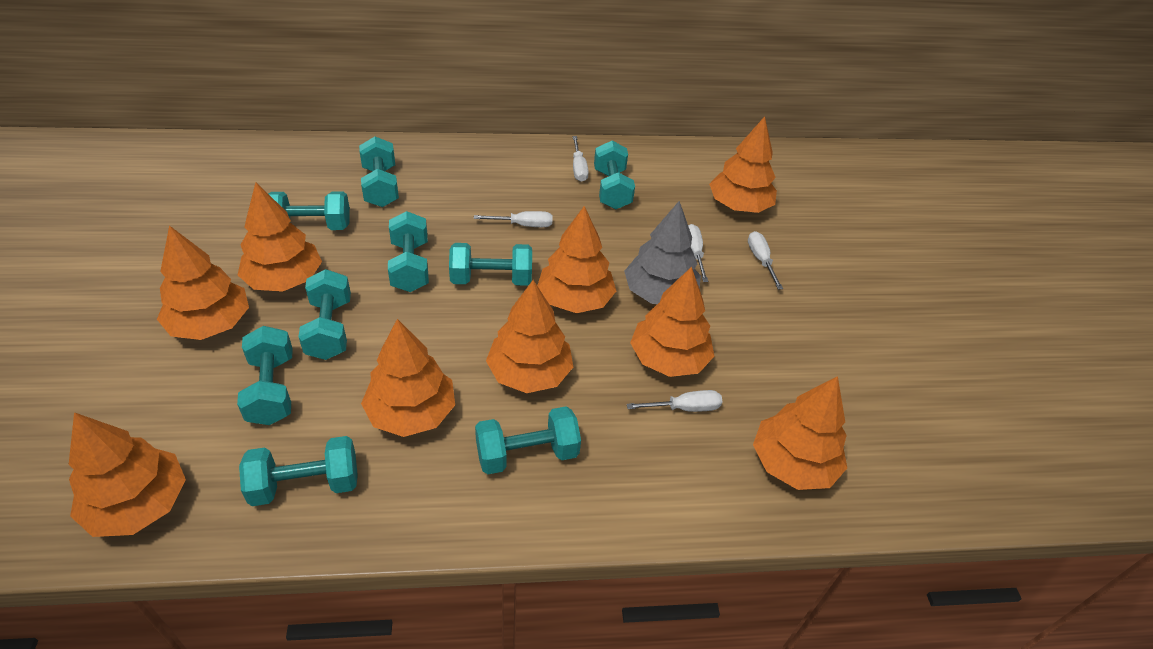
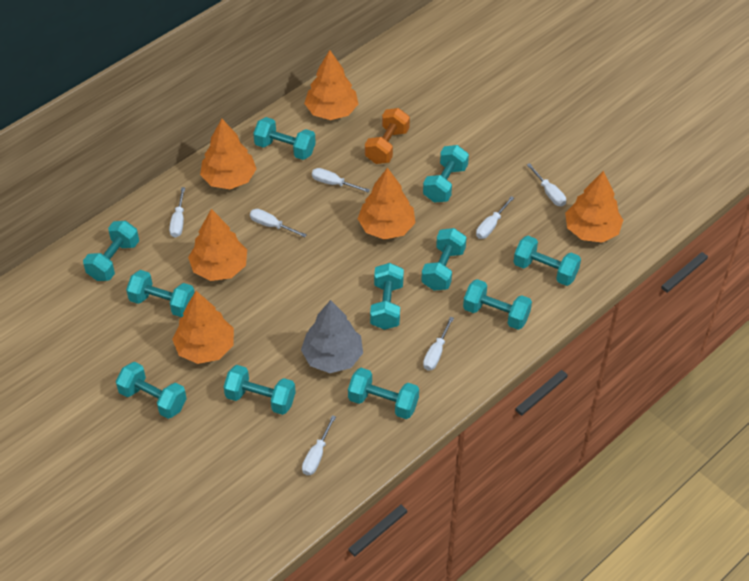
orange dumbbell: 0 -> 1
orange tree: 9 -> 6
turquoise dumbbell: 9 -> 11
white screwdriver: 5 -> 7

